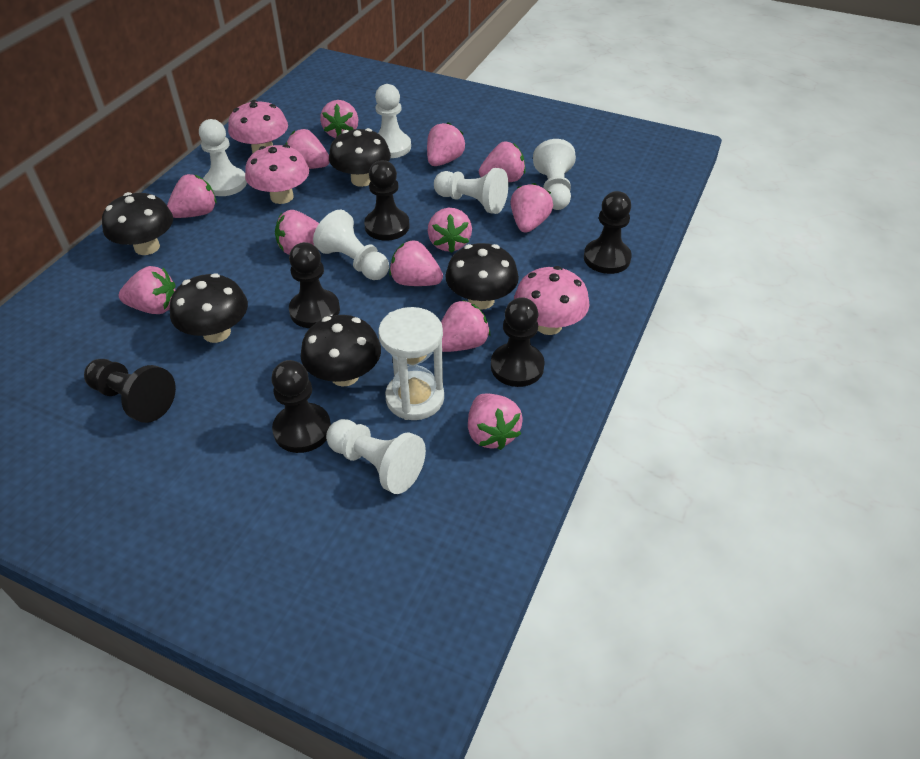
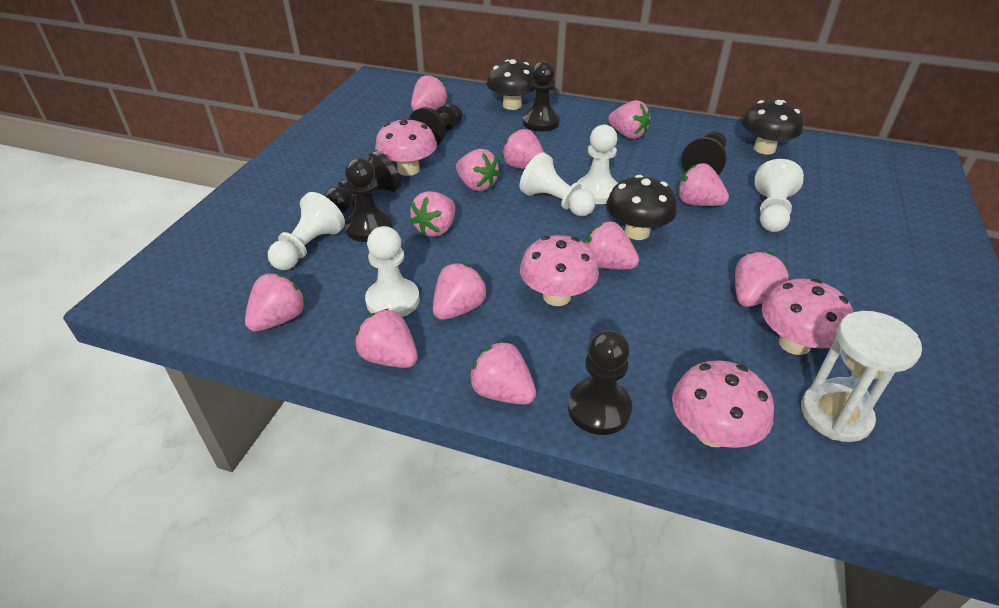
black mushroom: 5 -> 3
pink mushroom: 3 -> 4
white pawn: 6 -> 5

